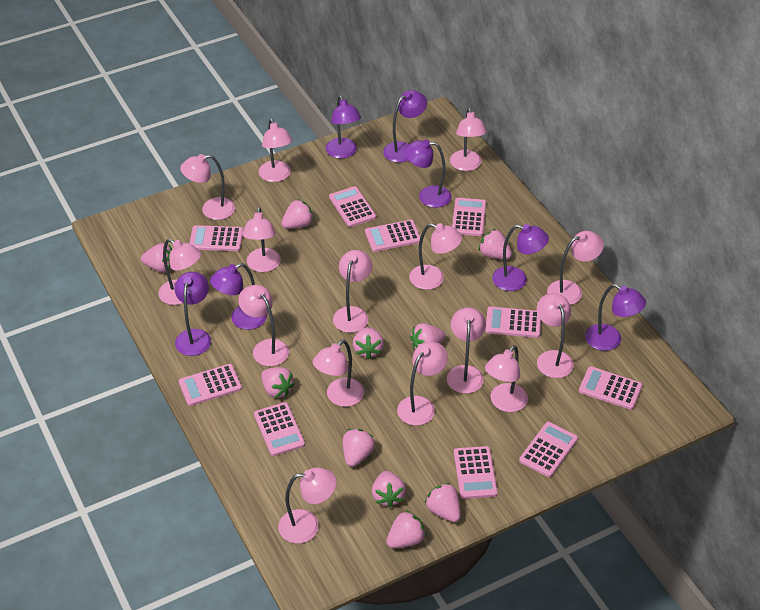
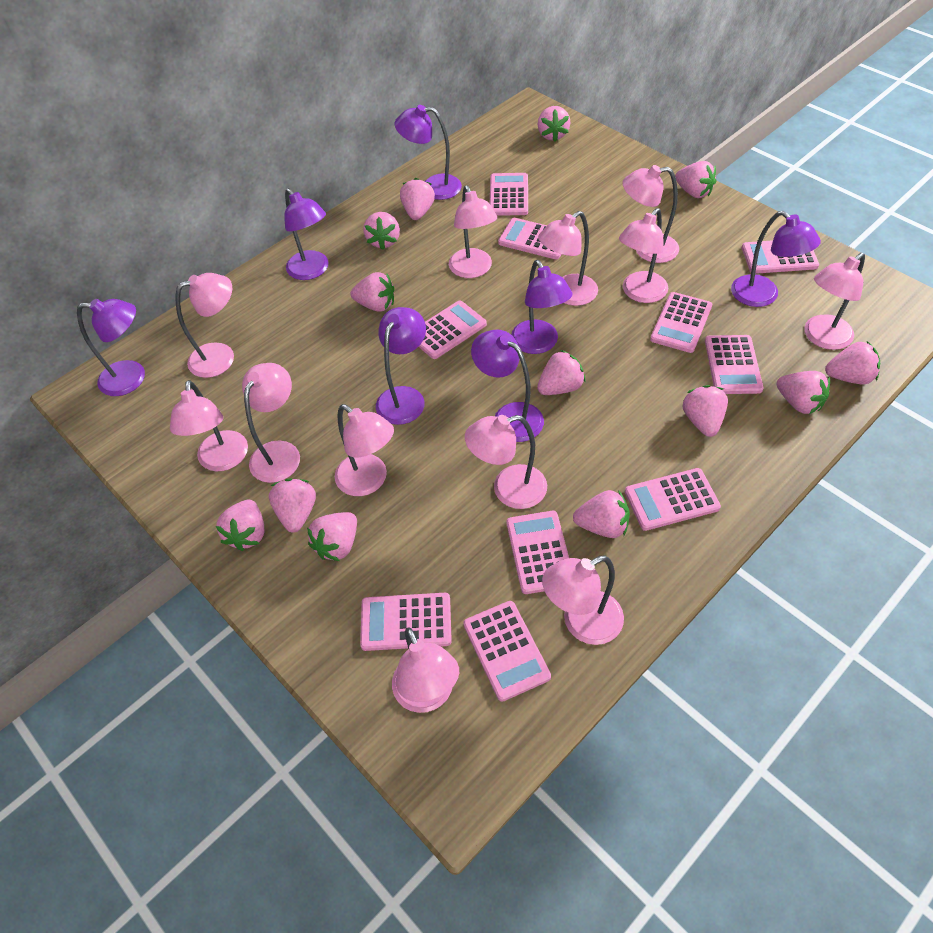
pink lamp: 15 -> 12
pink strawberry: 10 -> 13

